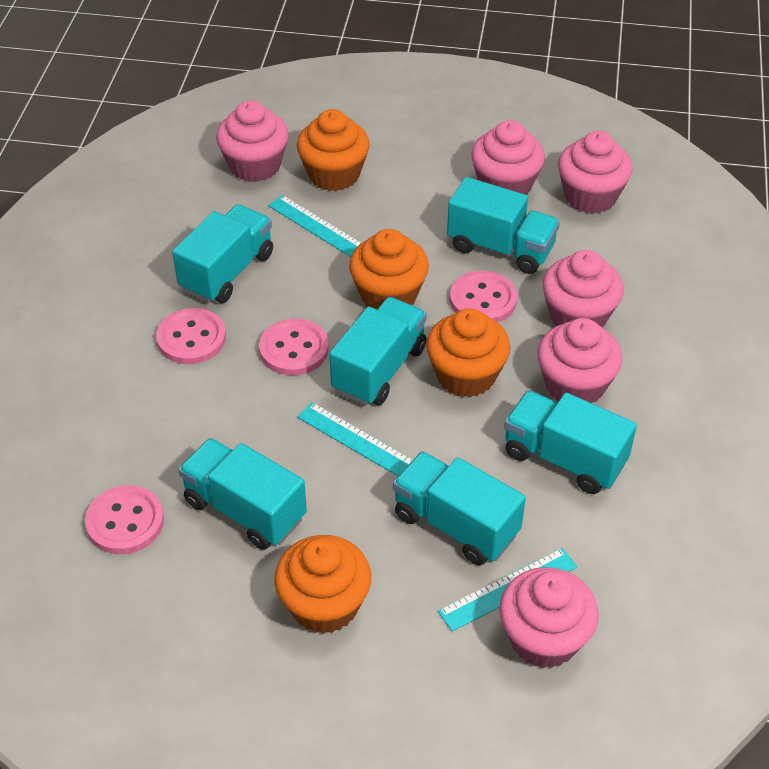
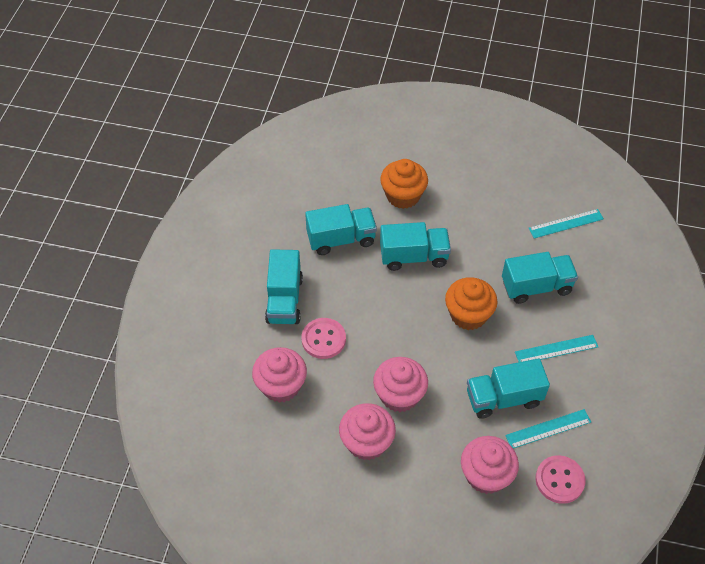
orange cupcake: 4 -> 2
pink button: 4 -> 2
pink cupcake: 6 -> 4
turquoise truck: 6 -> 5

